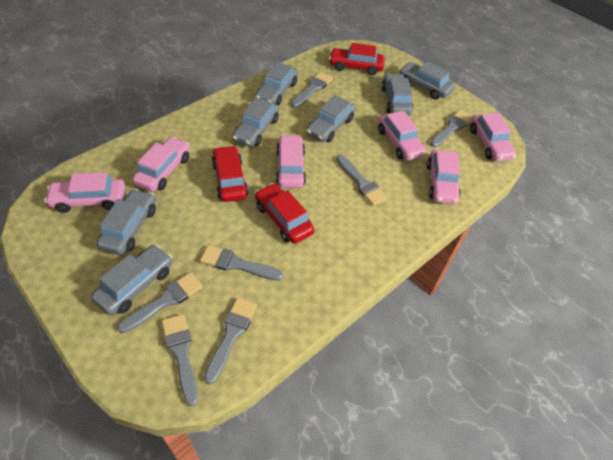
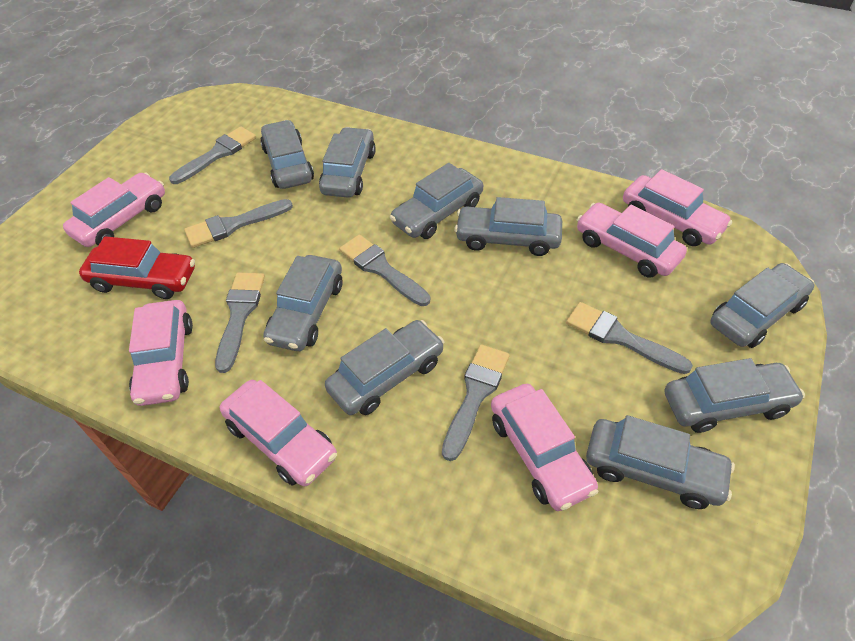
grey brush: 7 -> 6
grey car: 7 -> 9
red car: 3 -> 1

